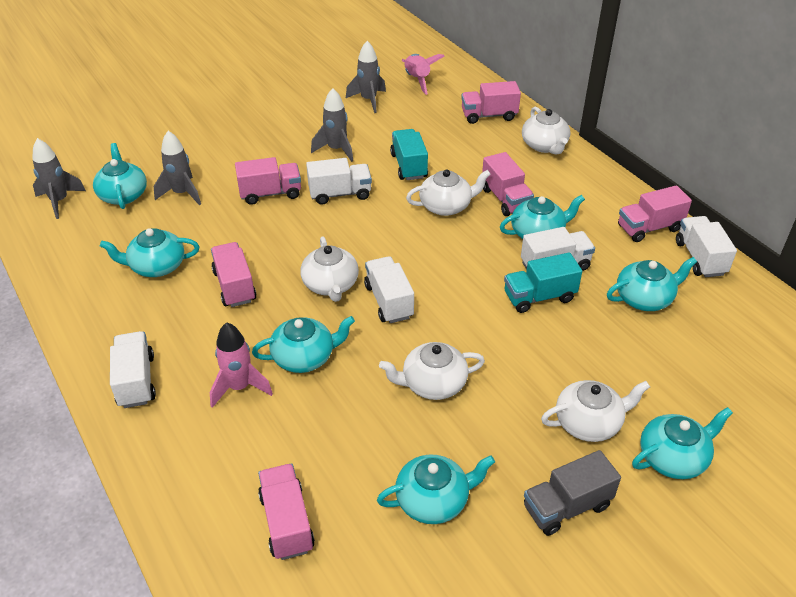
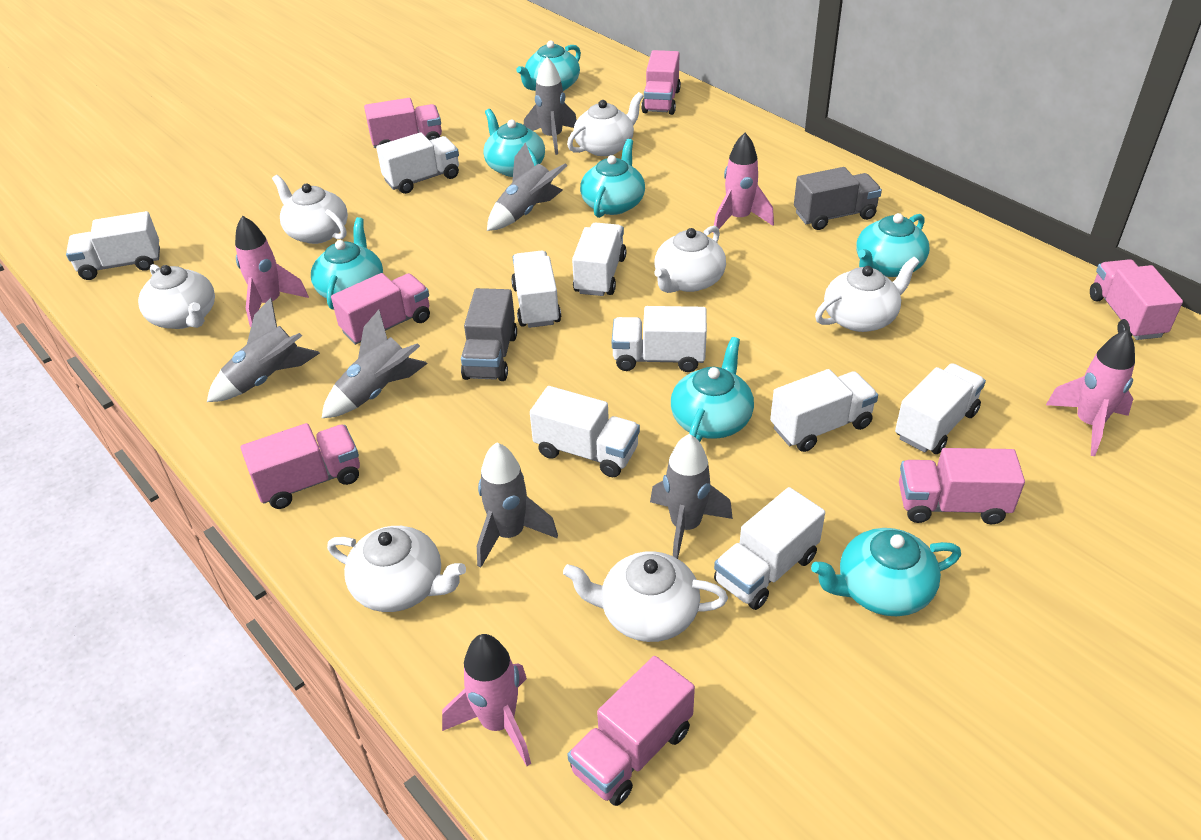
grey rocket: 4 -> 6
grey truck: 1 -> 2
pink rocket: 2 -> 4
pink truck: 6 -> 7
turquoise truck: 2 -> 0
white teapot: 5 -> 7
white truck: 5 -> 9

